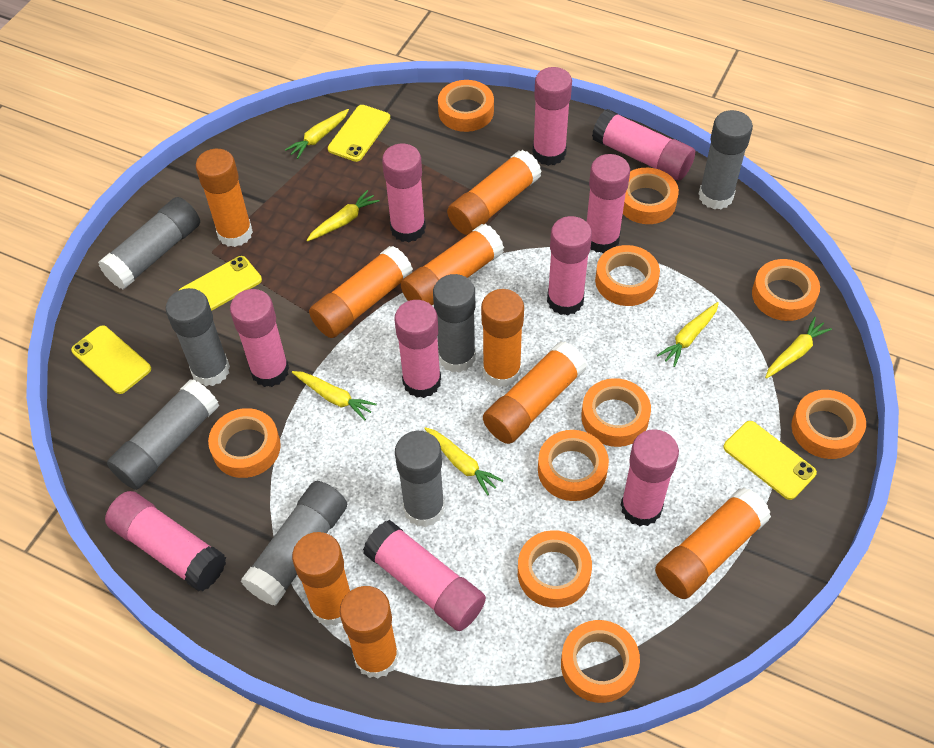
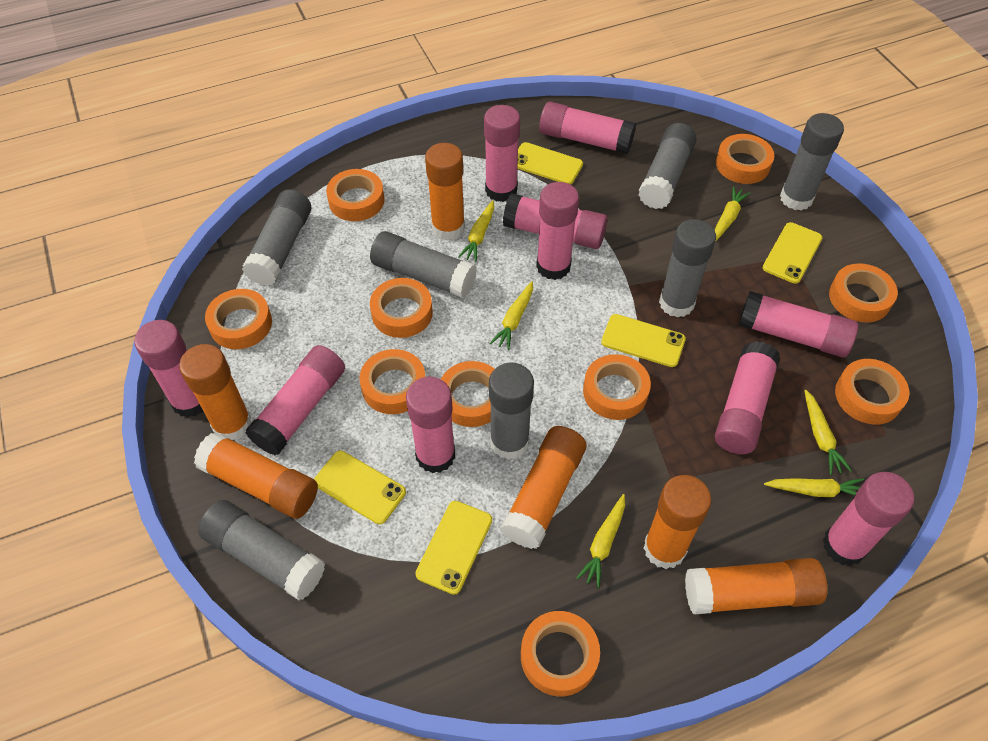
orange glue stick: 9 -> 6
yellow phone: 4 -> 5

